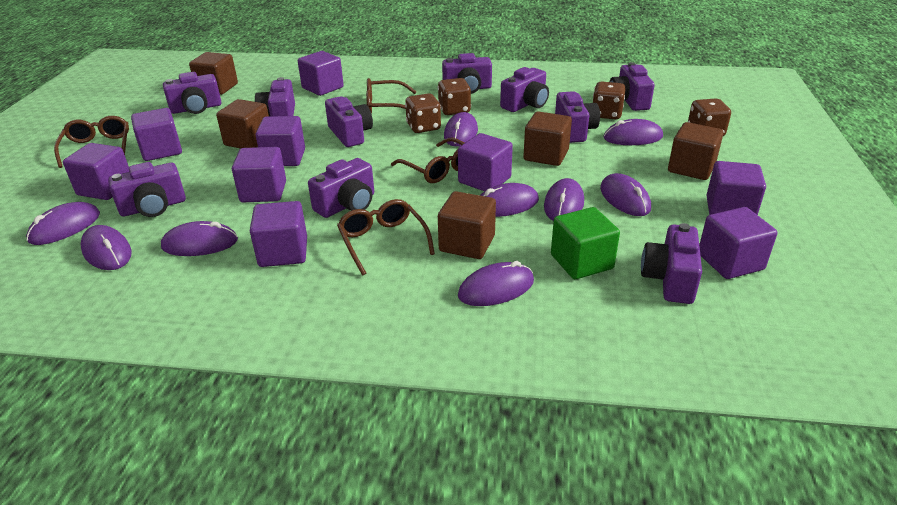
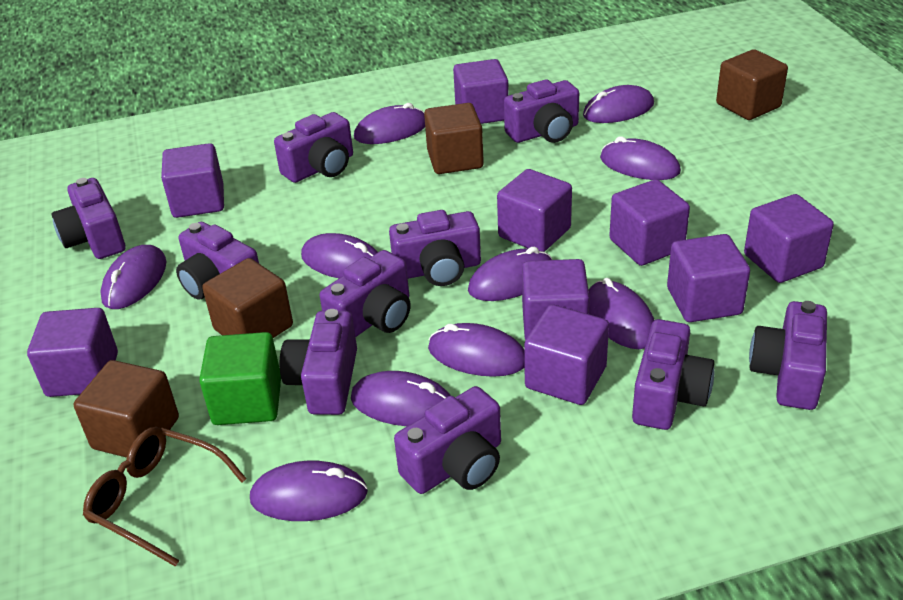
brown cube: 5 -> 4
brown dice: 4 -> 0
brown glasses: 4 -> 1
purple mouse: 9 -> 10

